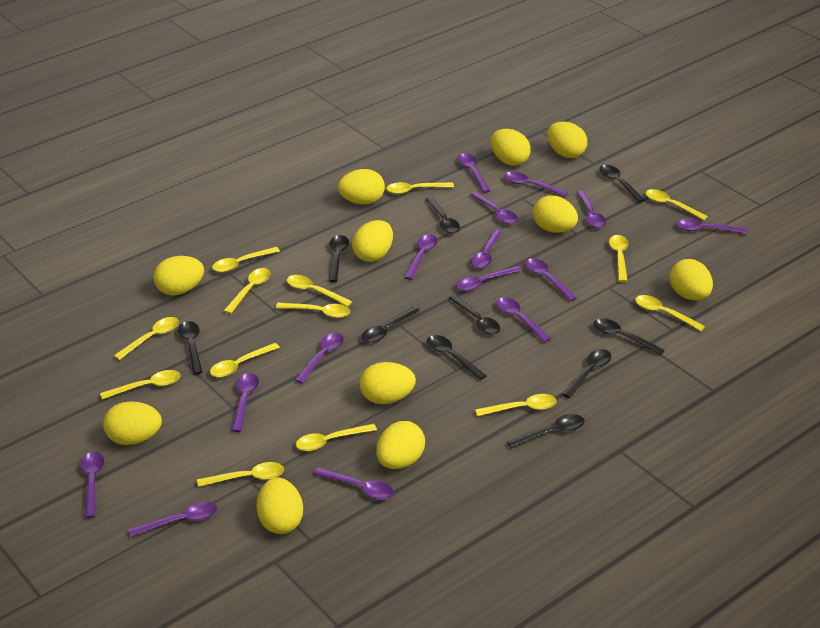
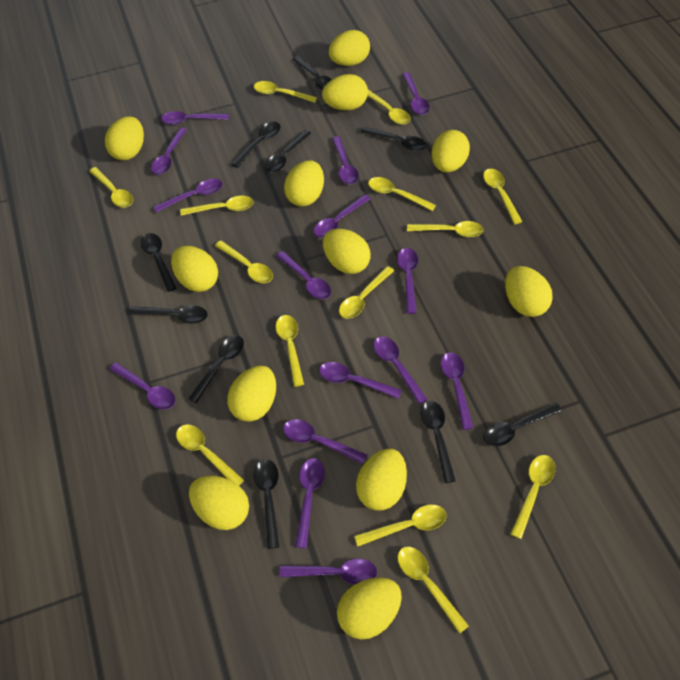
yellow egg: 11 -> 12

